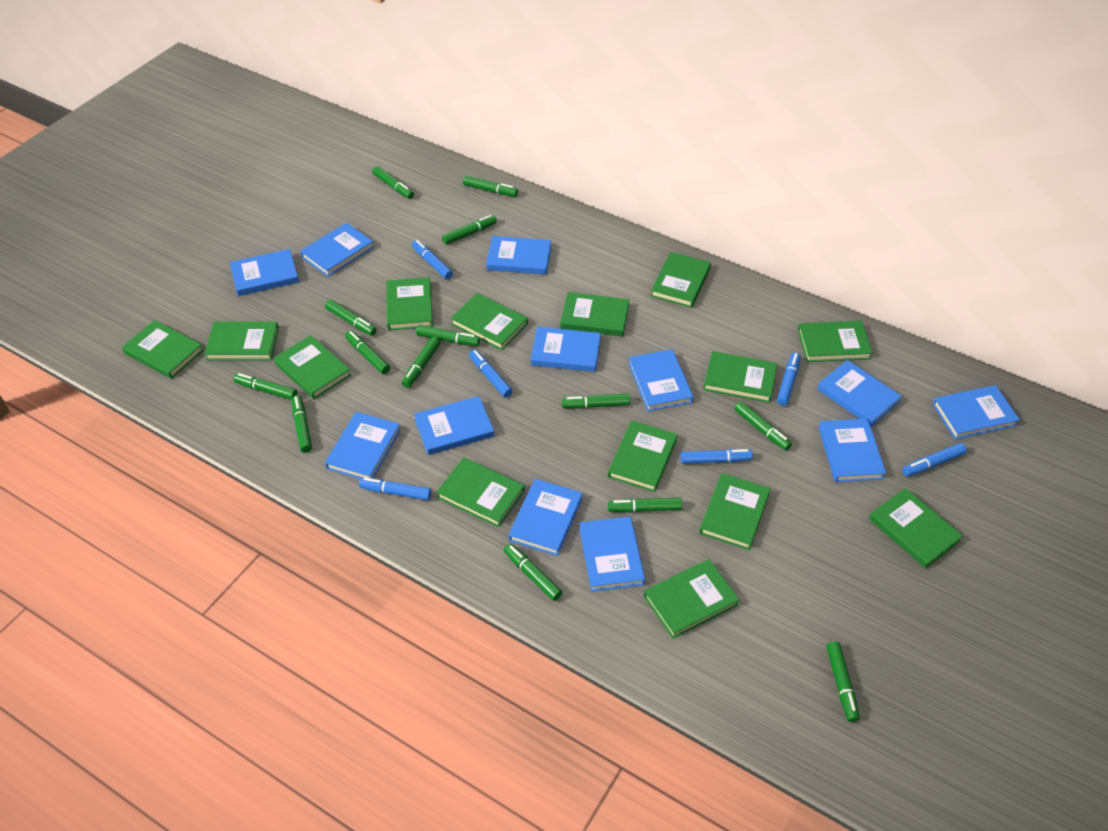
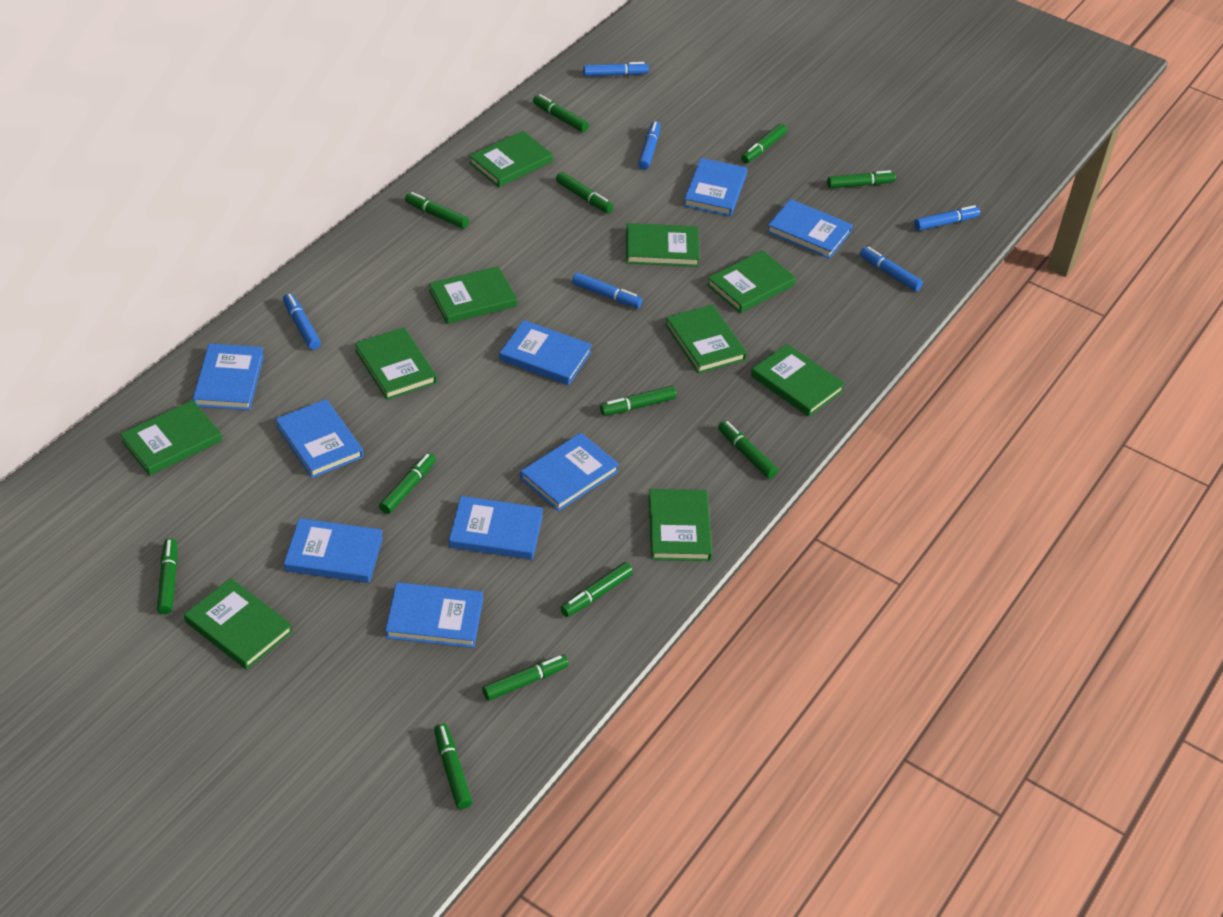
blue book: 12 -> 9
green book: 14 -> 10
green marker: 14 -> 12

